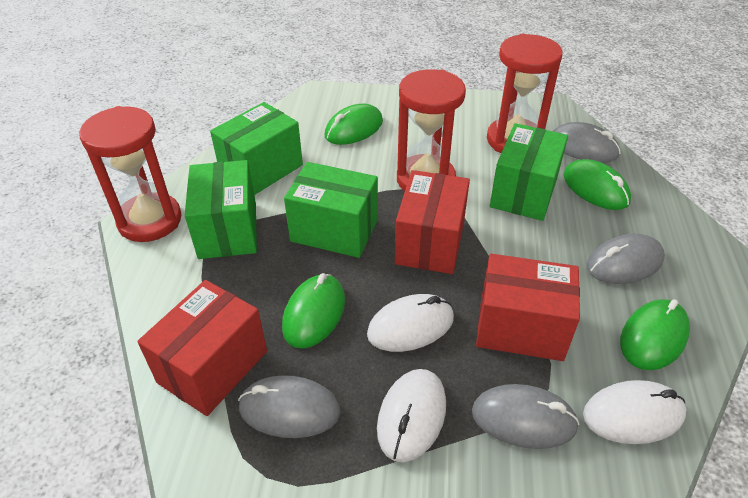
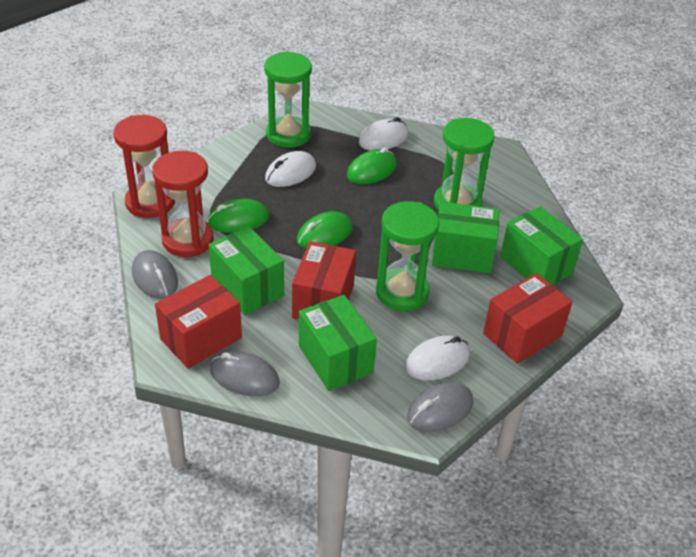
green hourglass: 0 -> 3
green mouse: 4 -> 3
grey mouse: 4 -> 3
red hourglass: 3 -> 2

